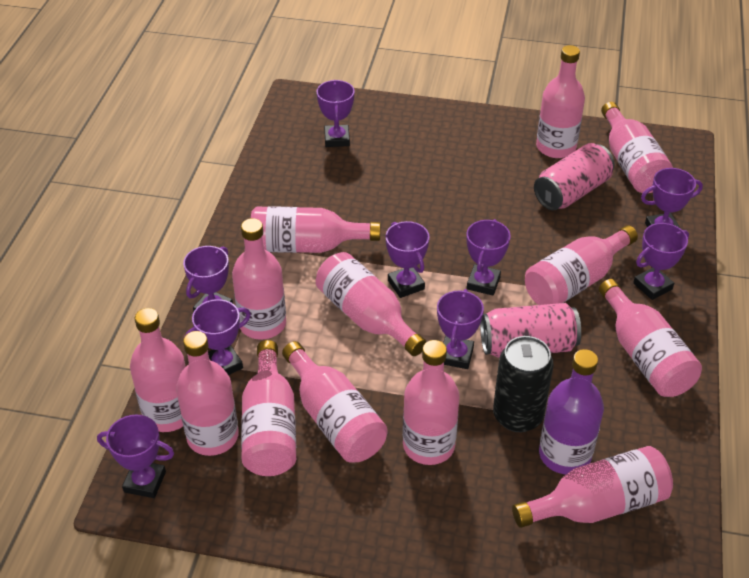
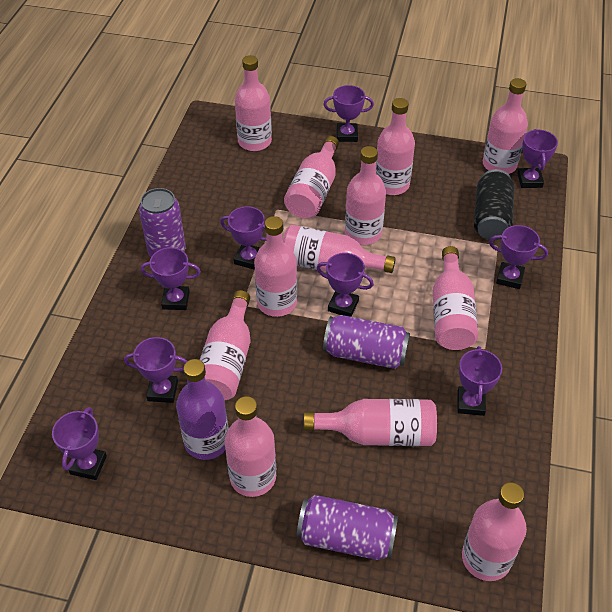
pink bottle: 13 -> 12
pink can: 2 -> 0
purple can: 0 -> 3

